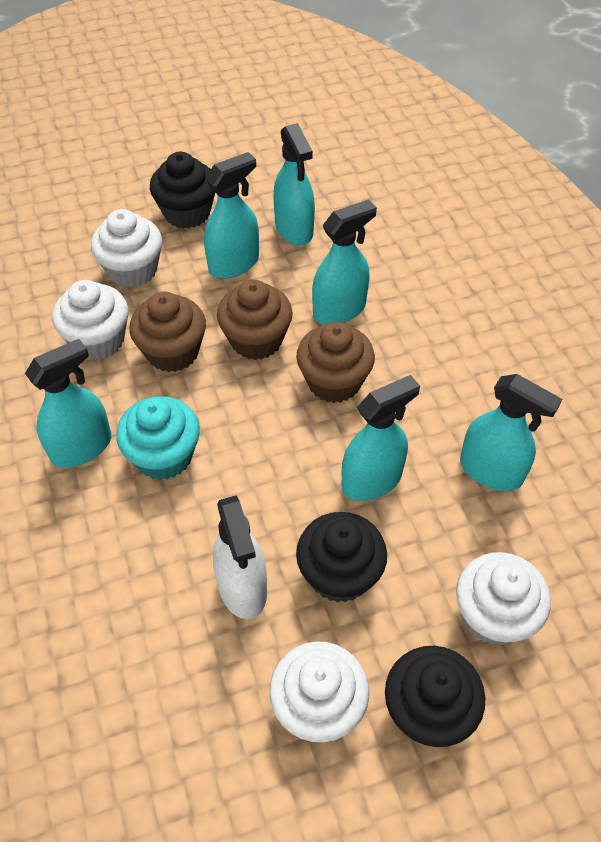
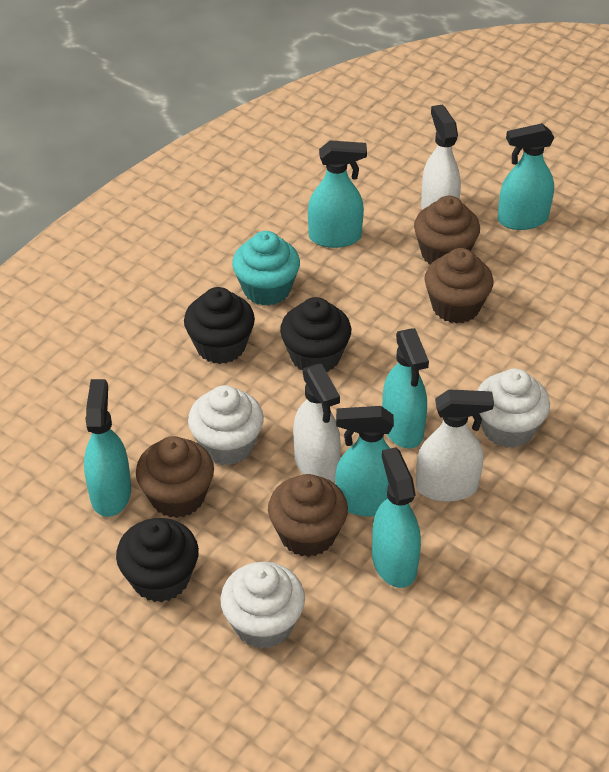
brown cupcake: 3 -> 4
white cupcake: 4 -> 3
white spray bottle: 1 -> 3

